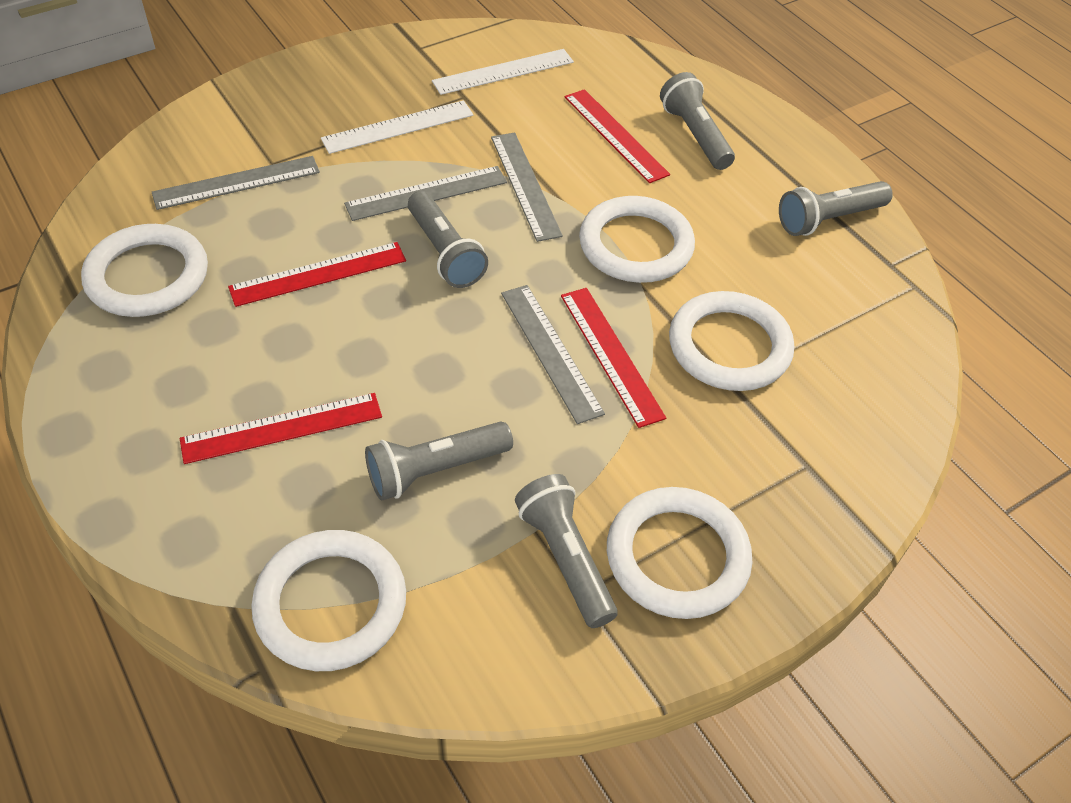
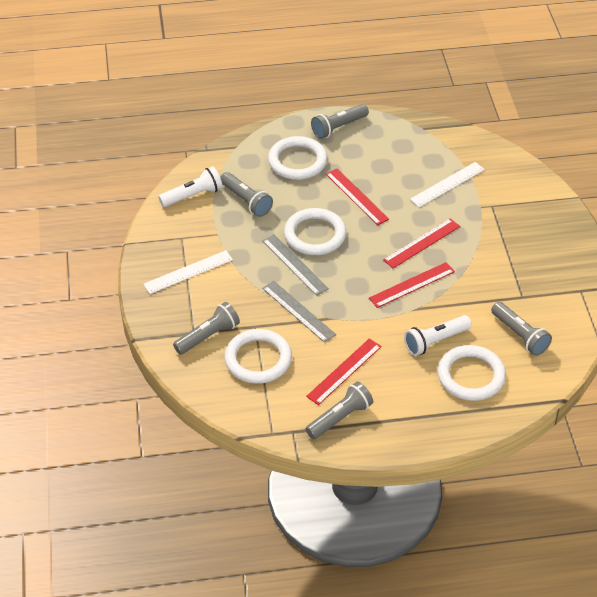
grey ruler: 4 -> 2
white flashlight: 0 -> 2
white ring: 5 -> 4

